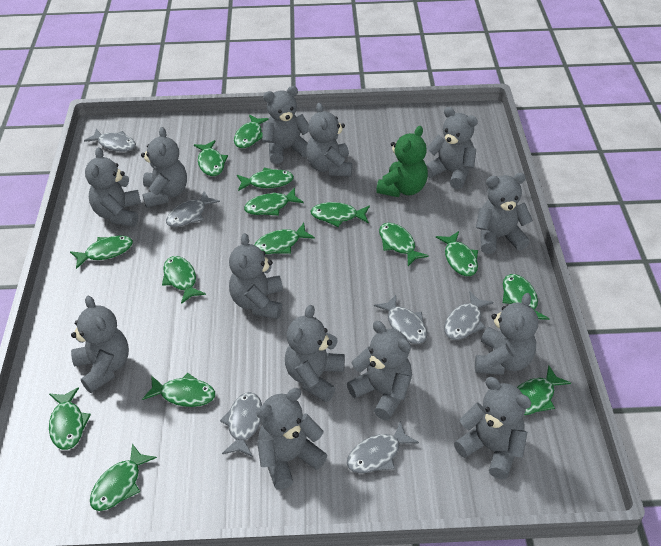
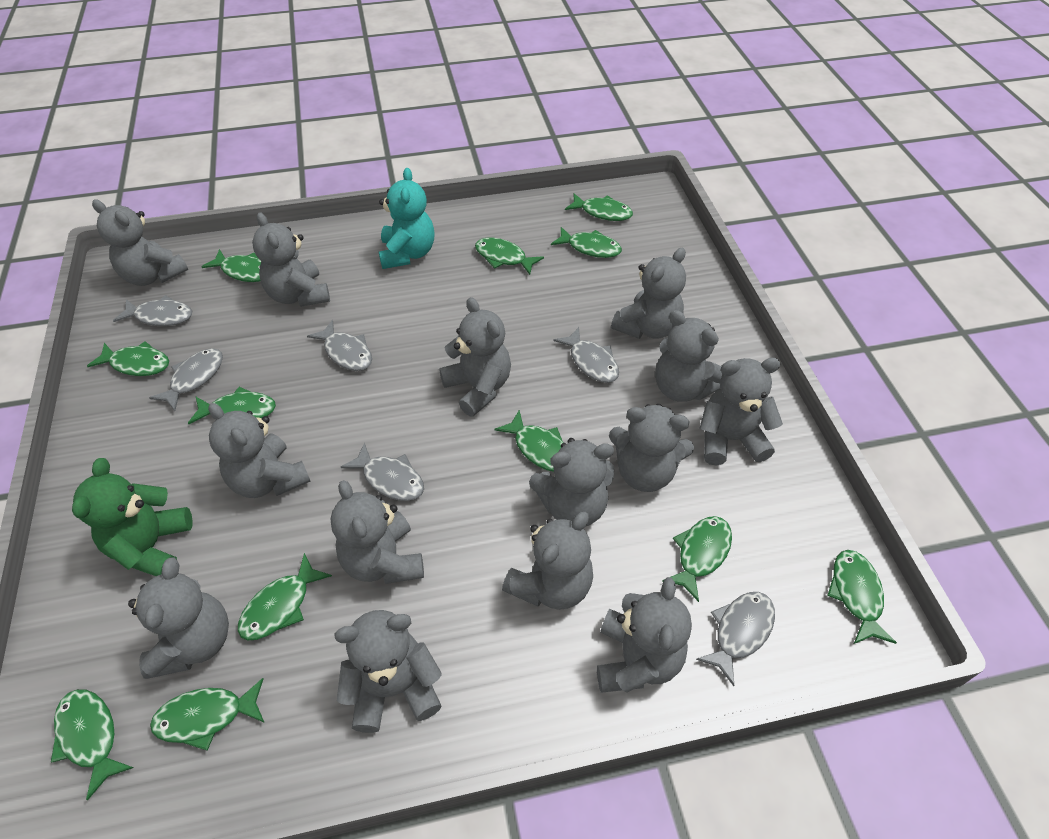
green fish: 15 -> 12
grey teddy bear: 13 -> 14
turquoise teddy bear: 0 -> 1

